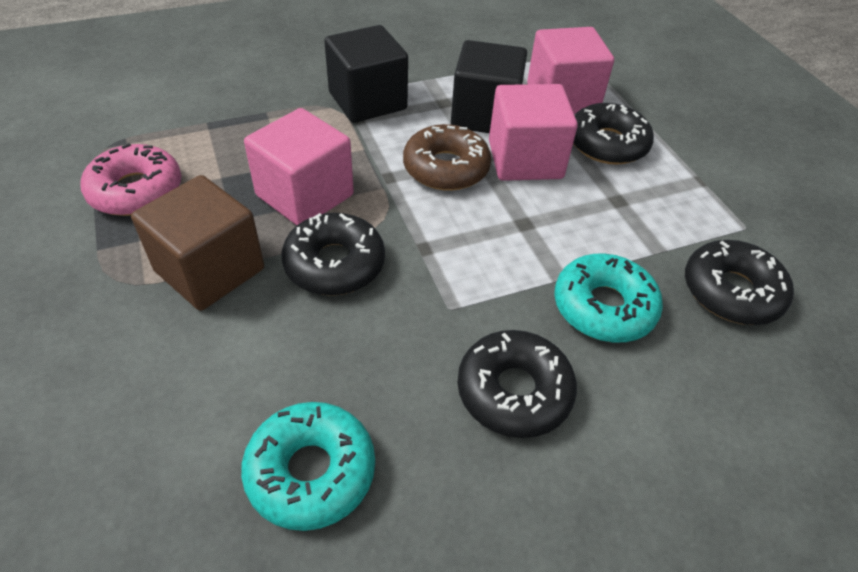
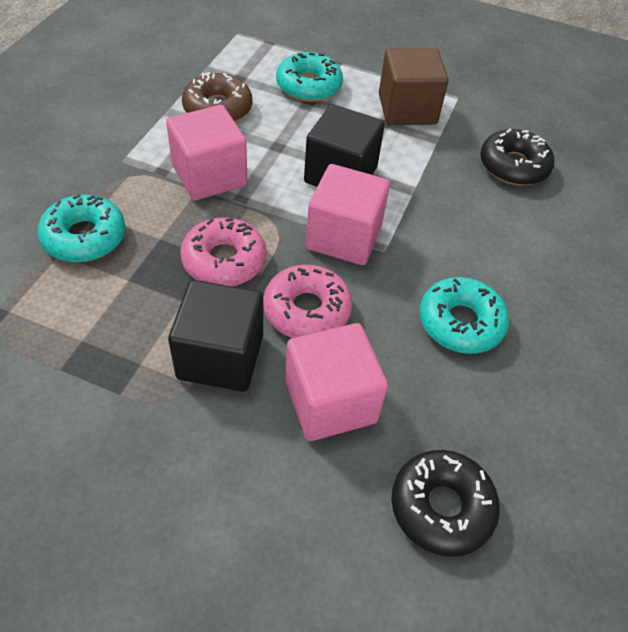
black donut: 4 -> 2
pink donut: 1 -> 2
turquoise donut: 2 -> 3

